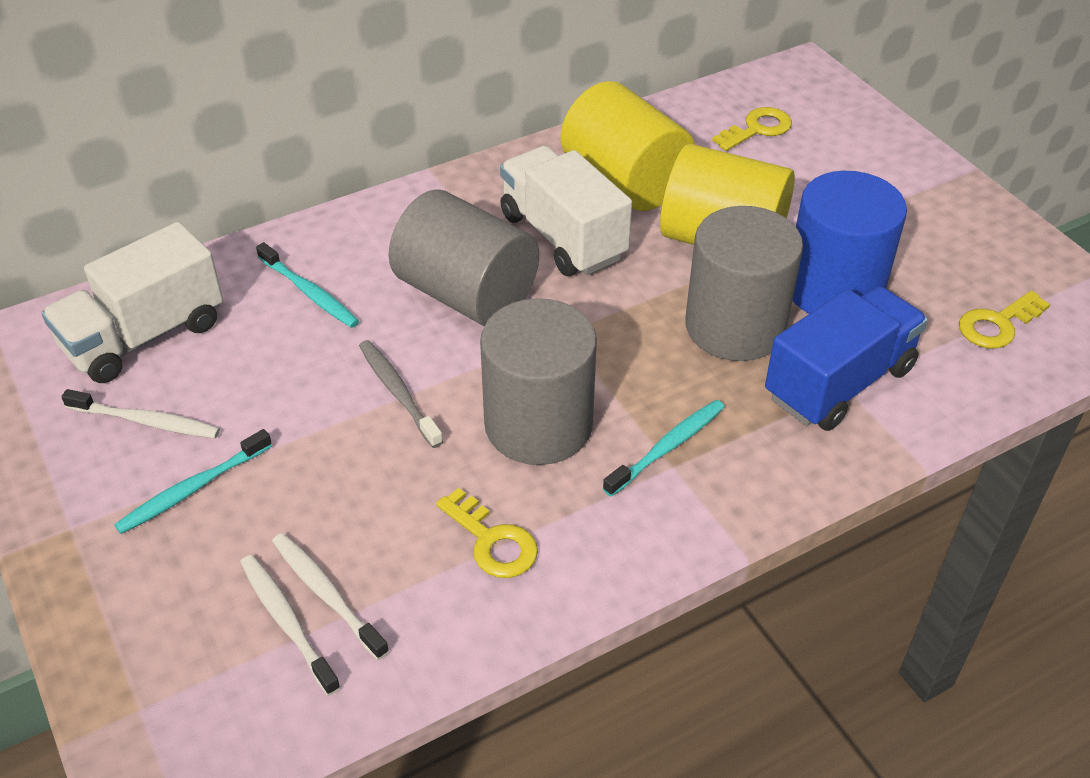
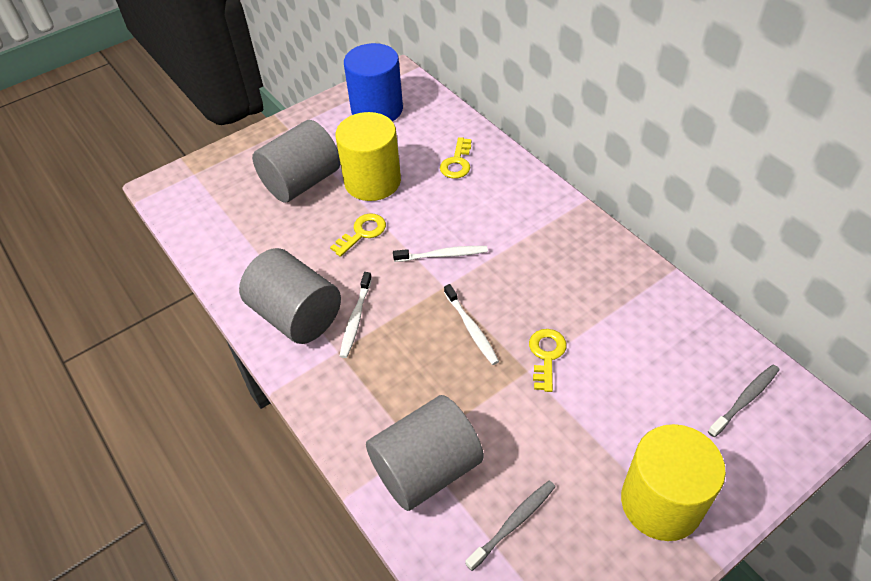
blue truck: 1 -> 0
grey toothbrush: 1 -> 2
turquoise toothbrush: 3 -> 0
white truck: 2 -> 0

